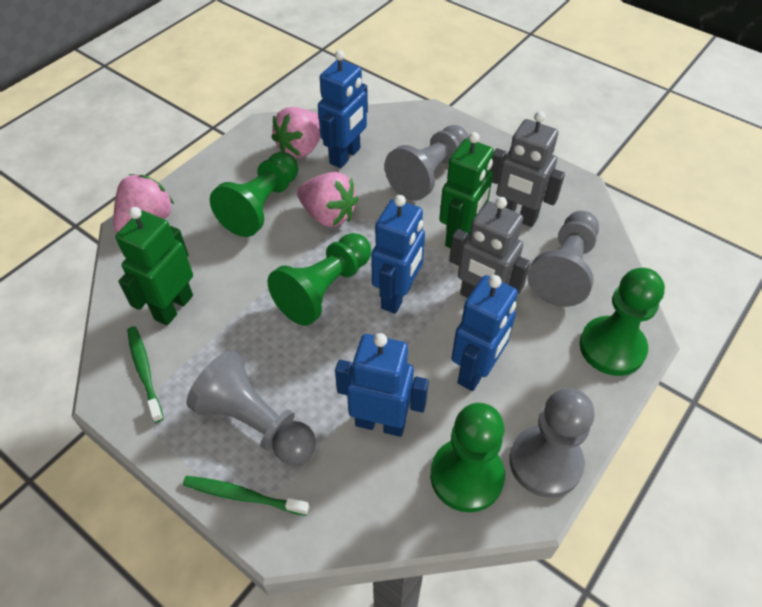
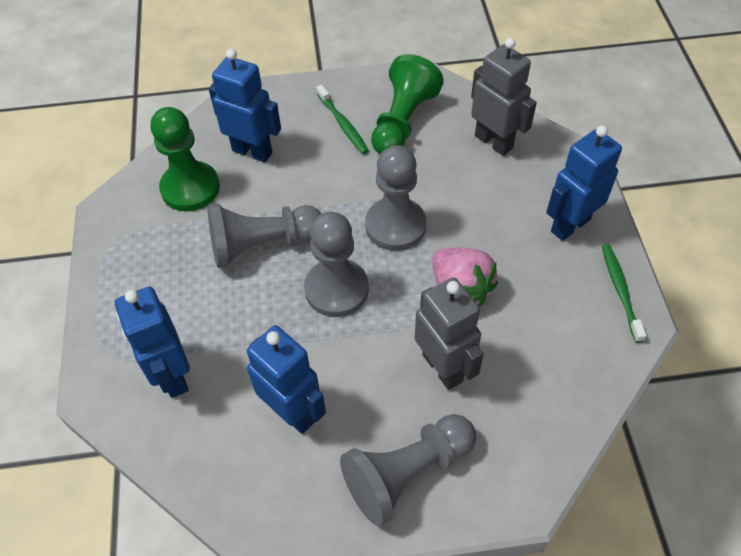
green pawn: 4 -> 2
green robot: 2 -> 0
pink strawberry: 3 -> 1

